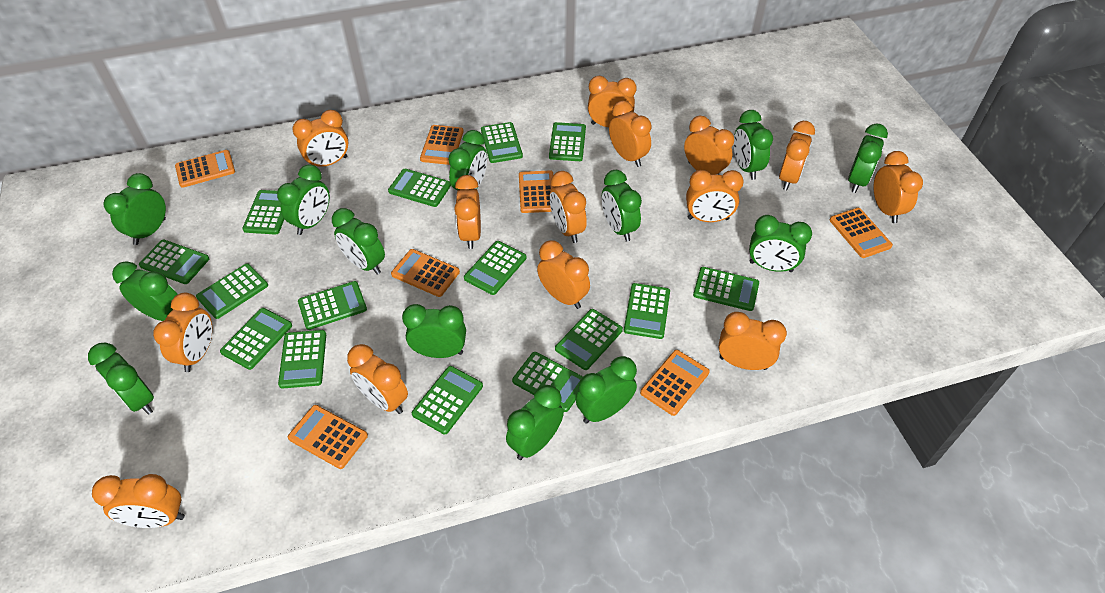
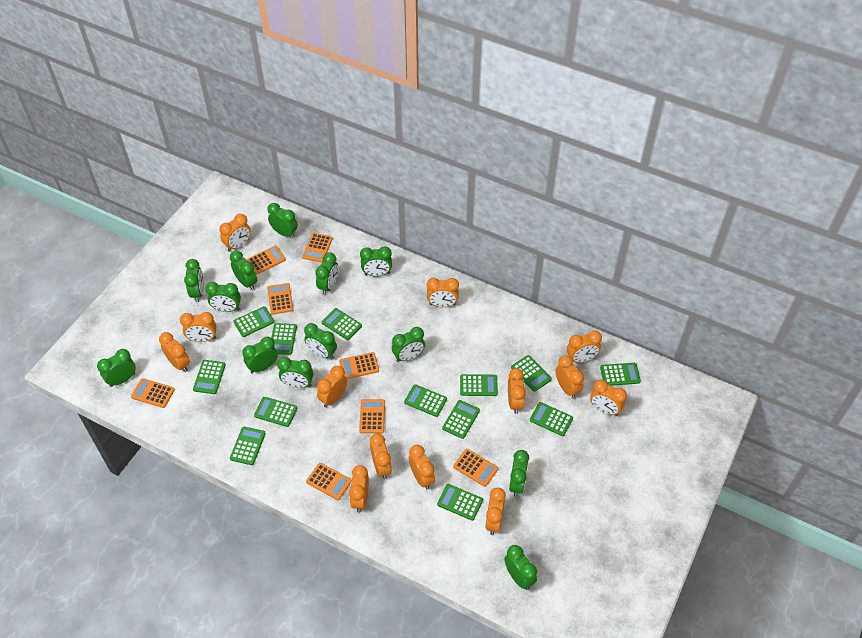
green calculator: 15 -> 13
orange calculator: 7 -> 8
orange clock: 14 -> 13

